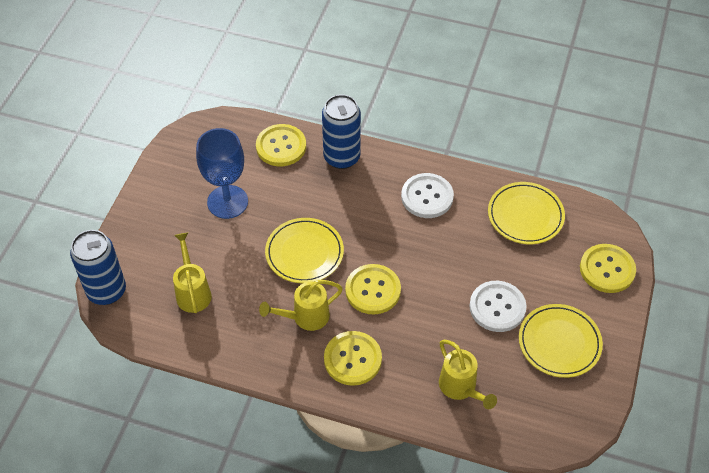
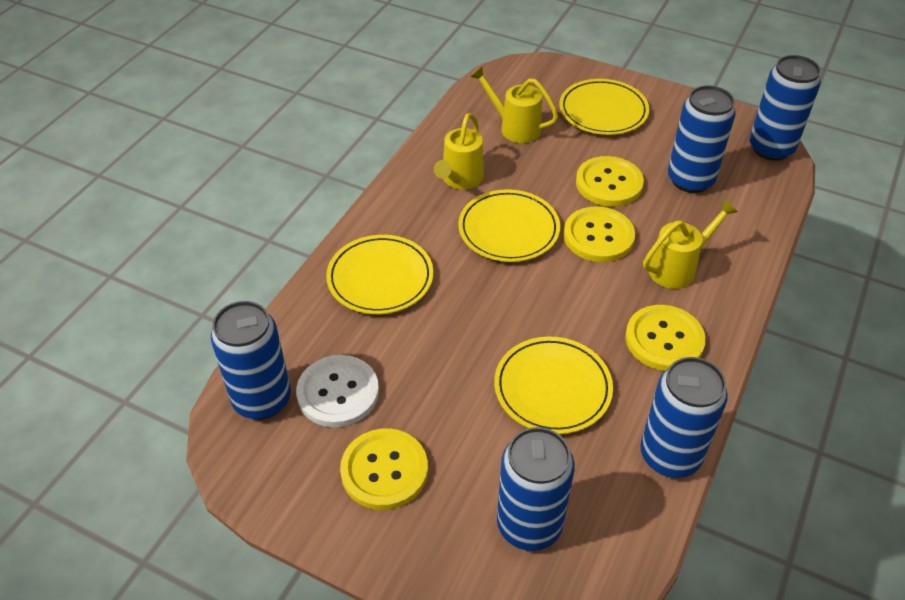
blue can: 2 -> 5
blue goblet: 1 -> 0
white button: 2 -> 1
yellow plate: 3 -> 4

